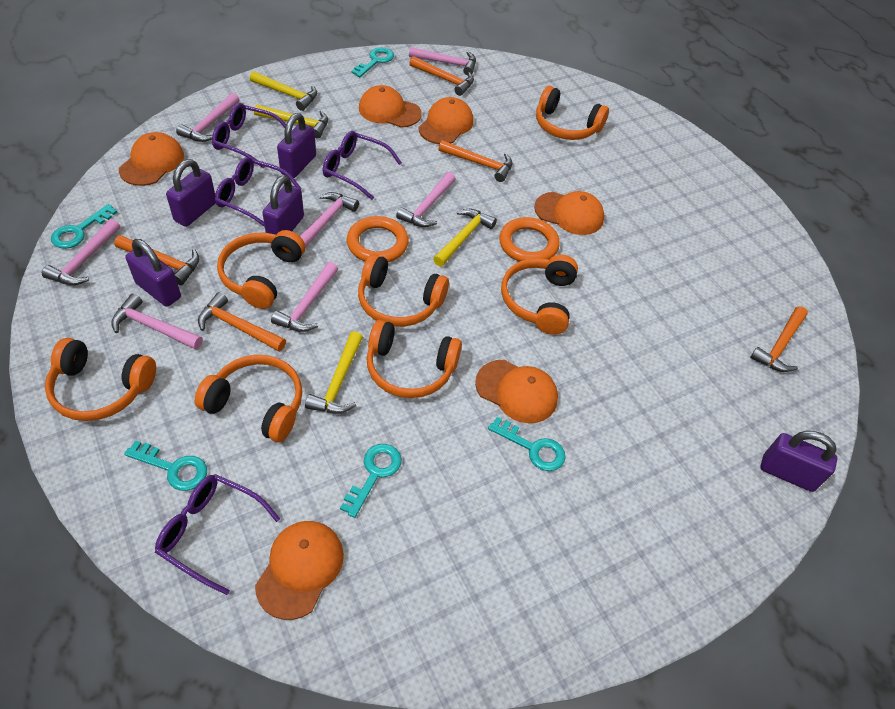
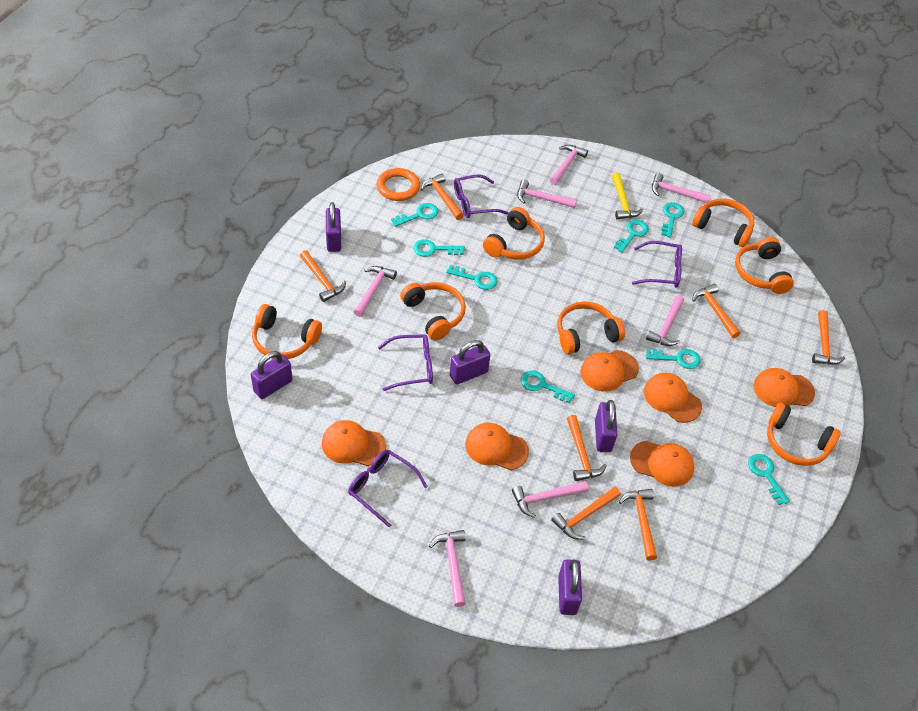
orange hammer: 5 -> 7
orange ring: 2 -> 1
turquoise key: 5 -> 8
yellow hammer: 4 -> 1

